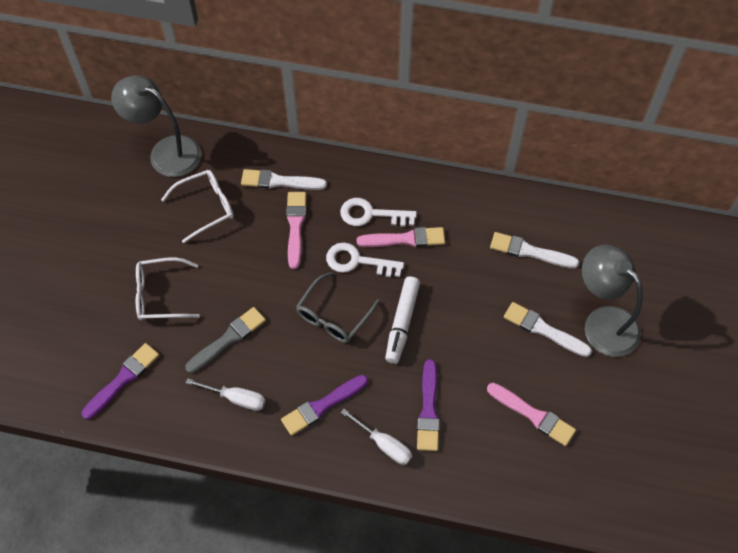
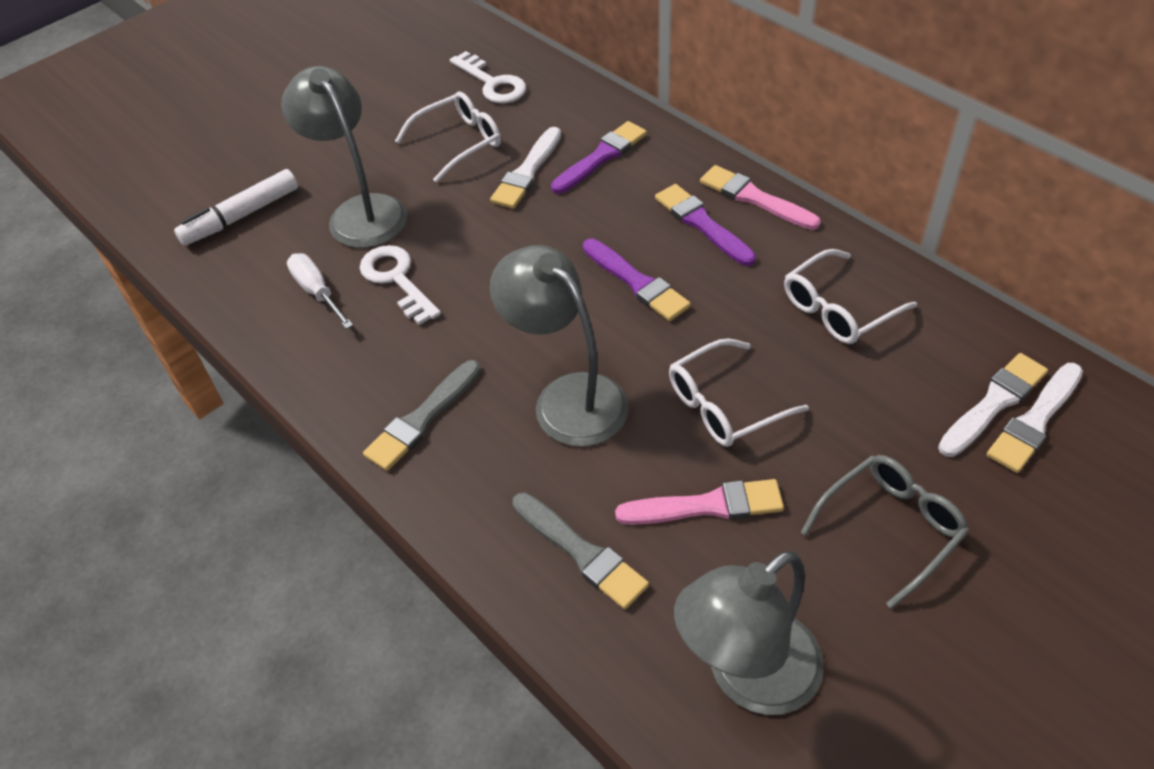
grey brush: 1 -> 2
grey lamp: 2 -> 3
pink brush: 3 -> 2
white glasses: 2 -> 3
white screwdriver: 2 -> 1

